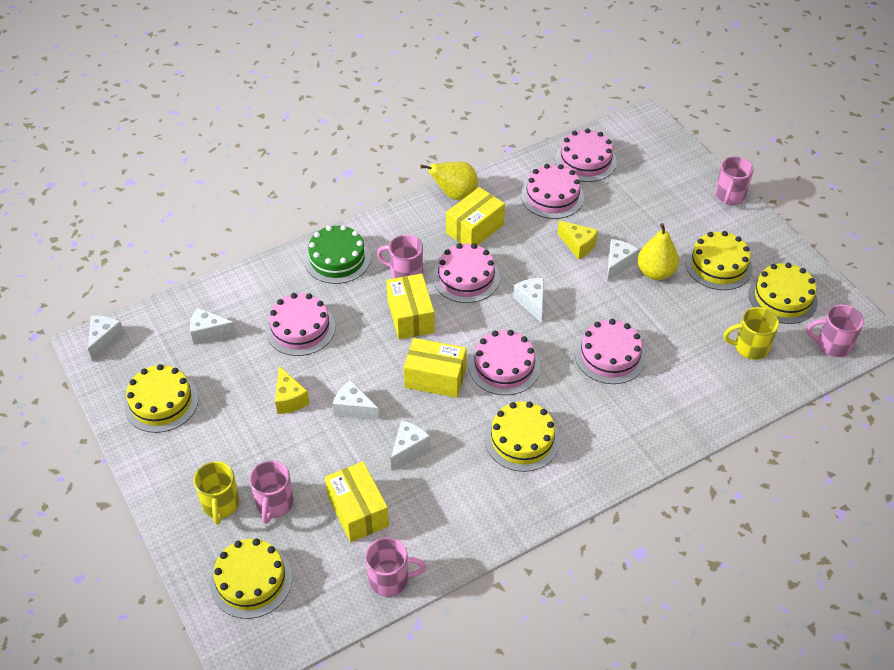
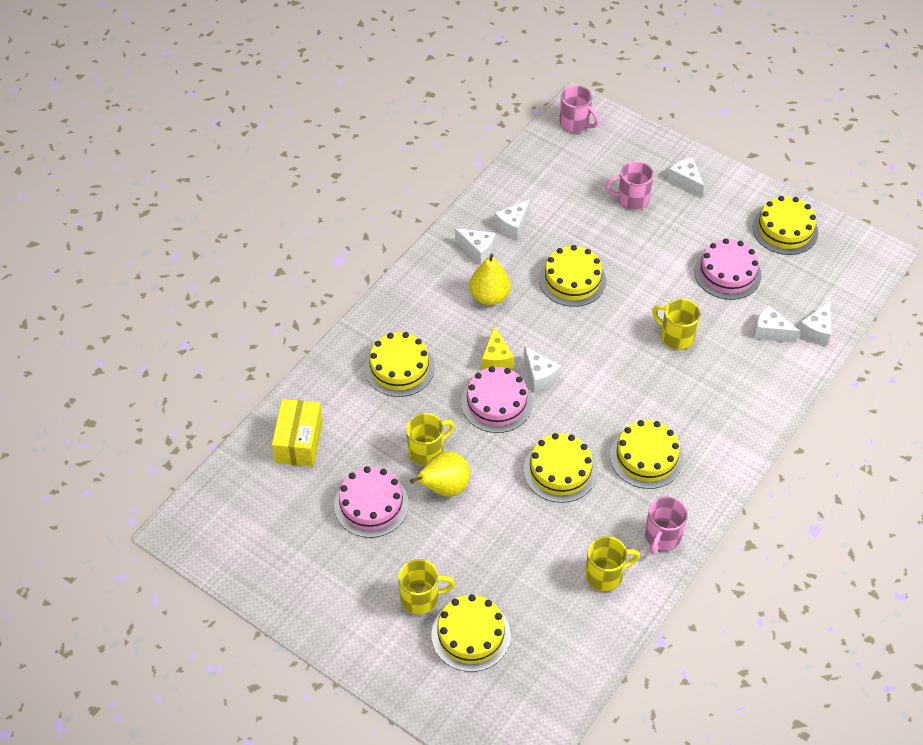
green cake: 1 -> 0
pink cake: 6 -> 3
pink mug: 5 -> 3
yellow box: 4 -> 1
yellow cake: 5 -> 6
yellow cheese: 2 -> 1
yellow mug: 2 -> 4

